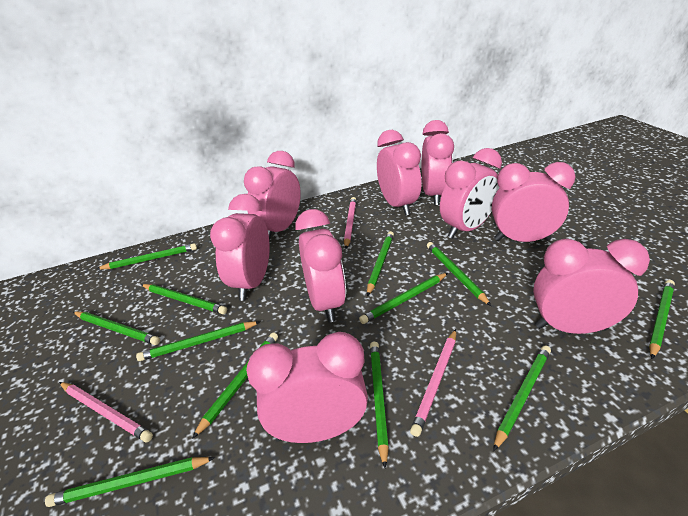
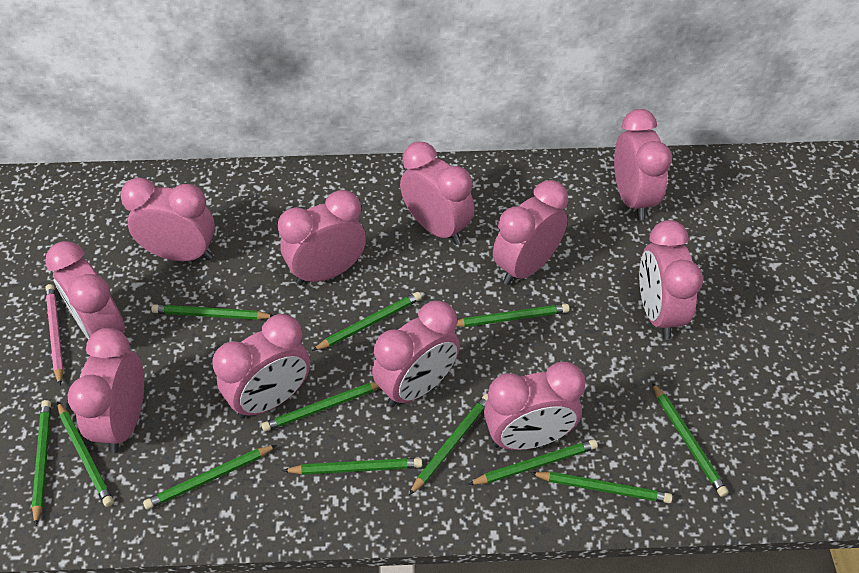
pink clock: 9 -> 11
pink pencil: 3 -> 1

